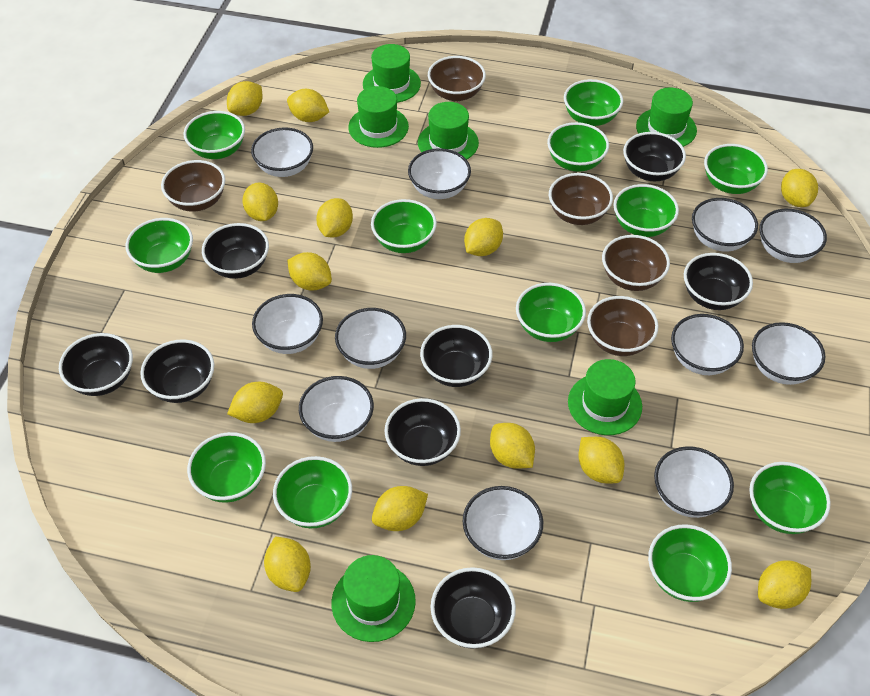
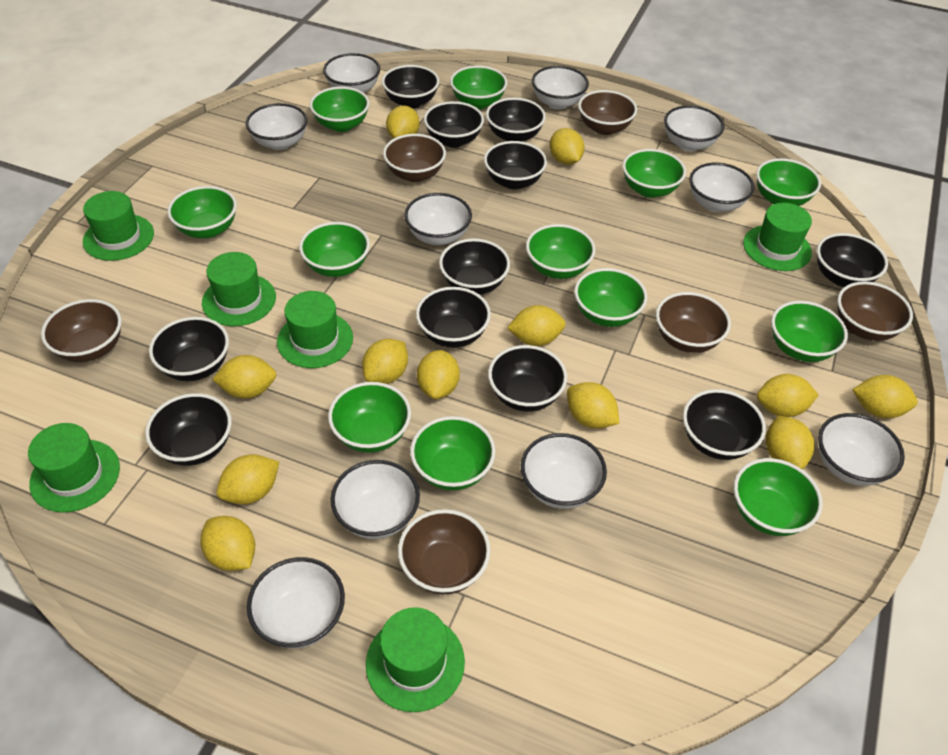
black bowl: 8 -> 11
brown bowl: 5 -> 6
white bowl: 11 -> 10
yellow lemon: 13 -> 12

